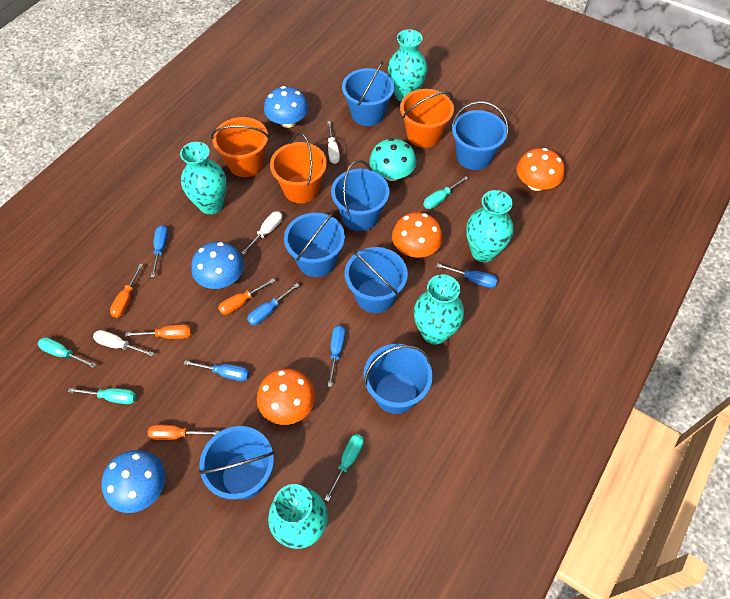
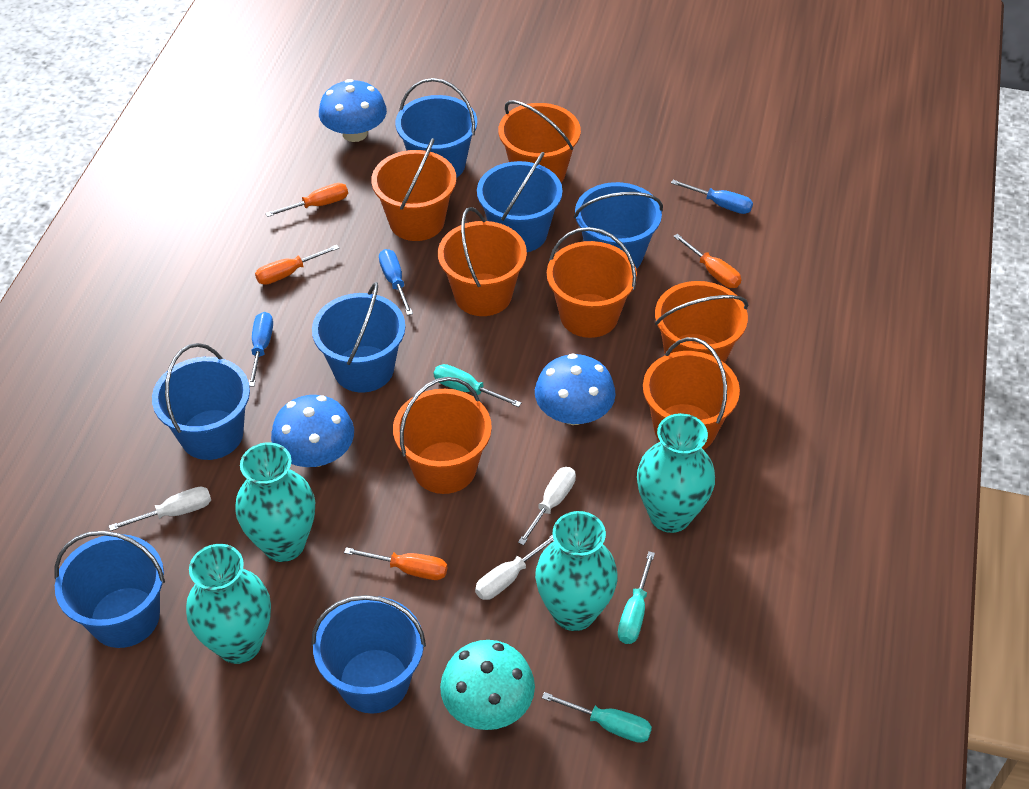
blue screwdriver: 5 -> 3
orange bucket: 3 -> 7
orange mushroom: 3 -> 0
turquoise screwdriver: 4 -> 3
turquoise vase: 5 -> 4

